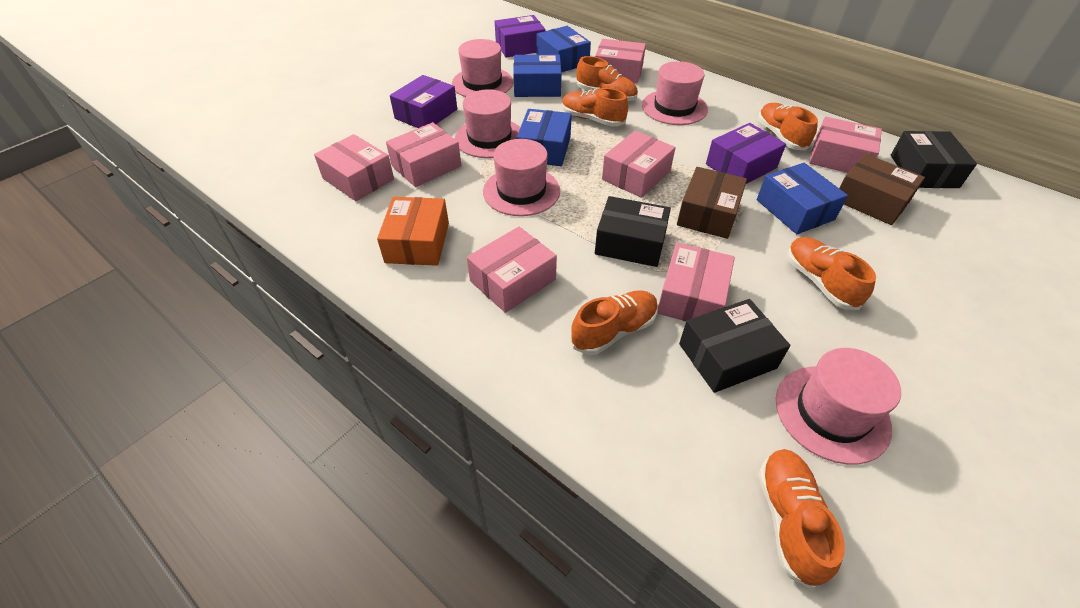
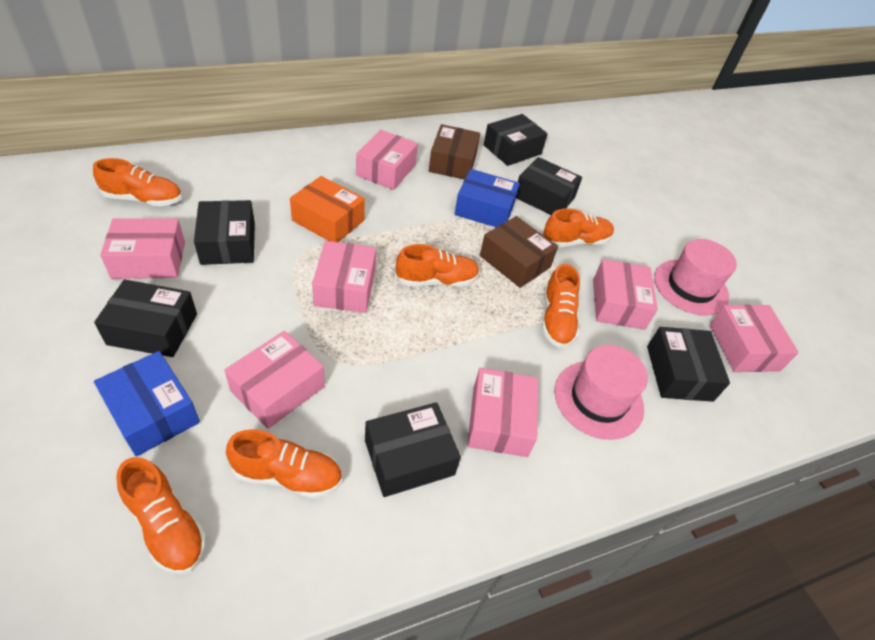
black box: 3 -> 6
blue box: 4 -> 2
pink hat: 5 -> 2
purple box: 3 -> 0

